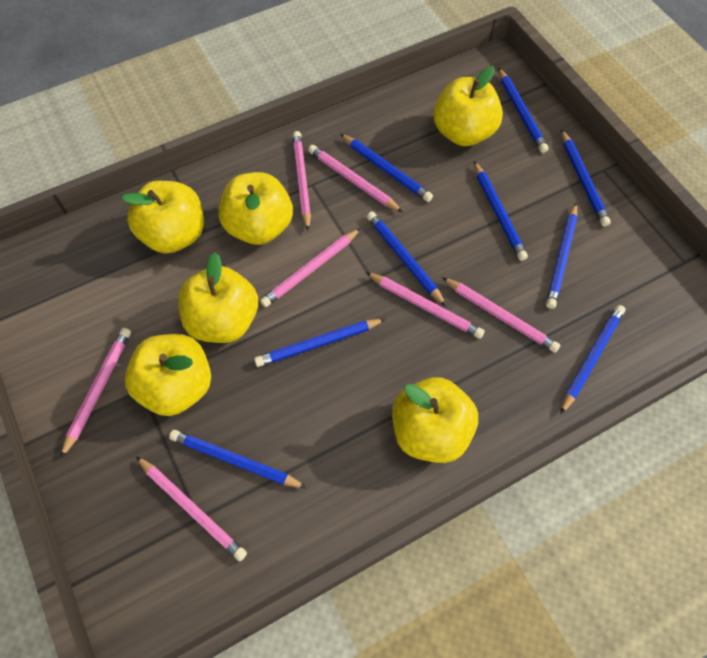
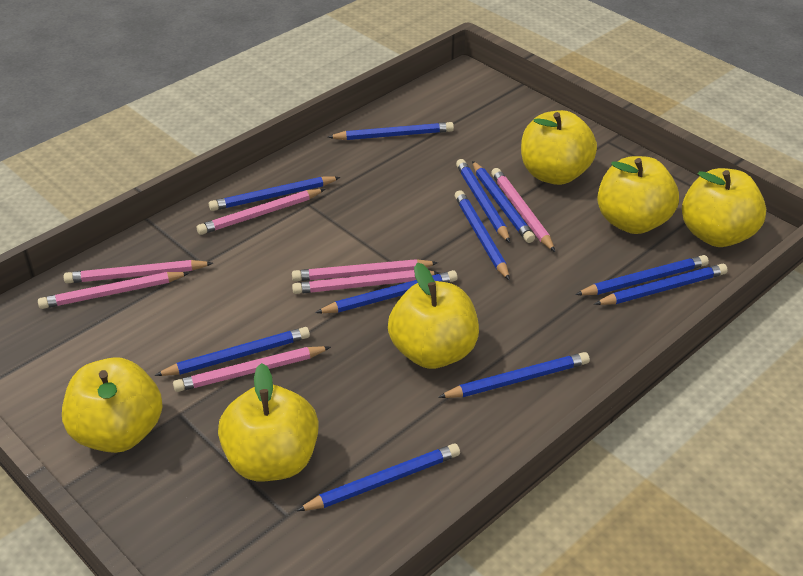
blue pencil: 9 -> 11

